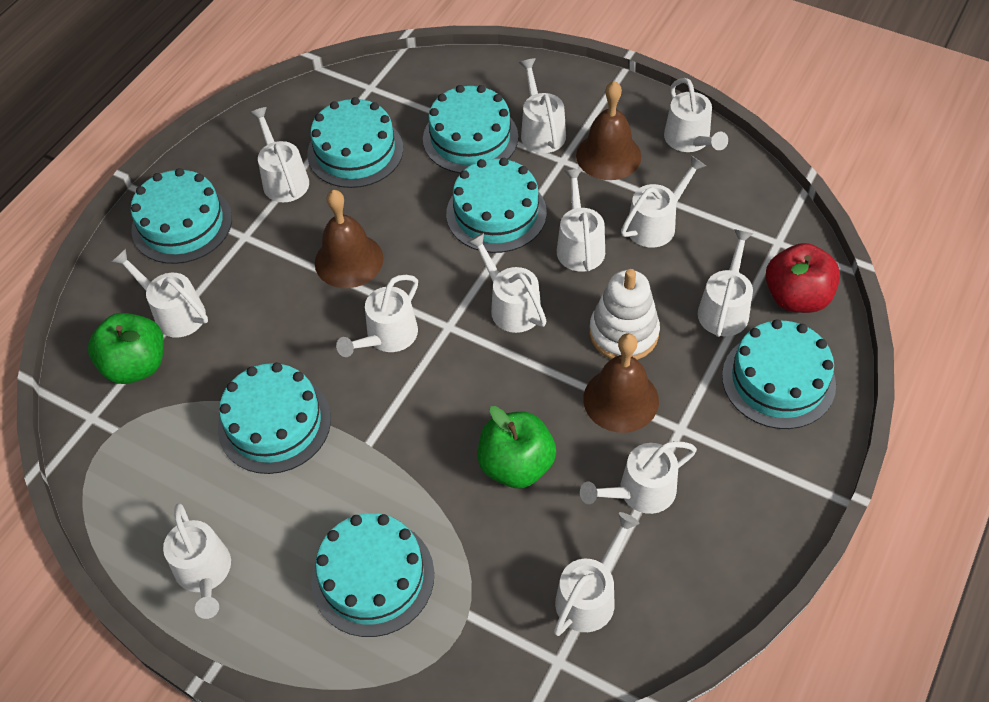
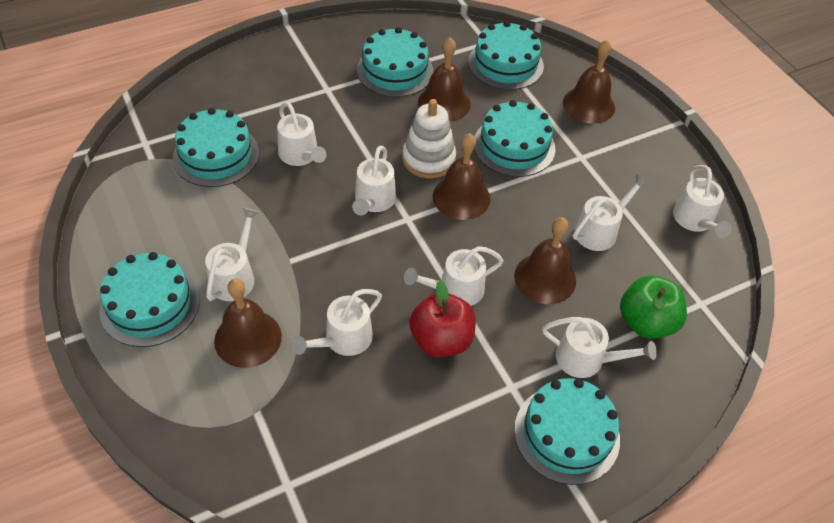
brown bell: 3 -> 5
green apple: 2 -> 1
turquoise cake: 7 -> 6
white watering can: 12 -> 8

